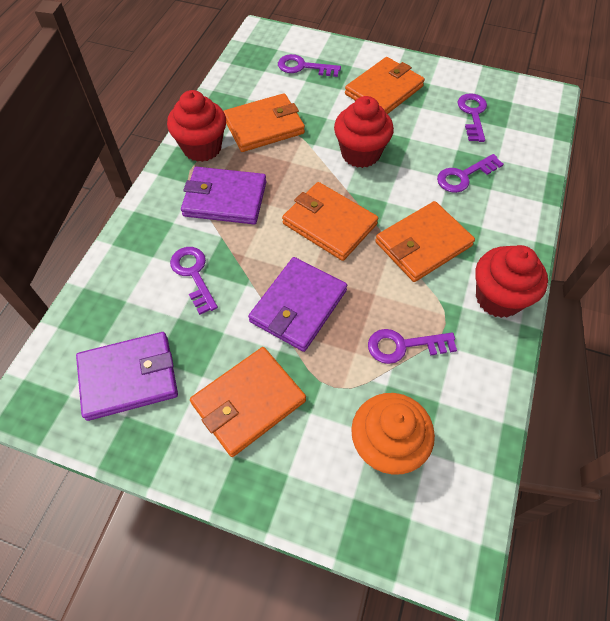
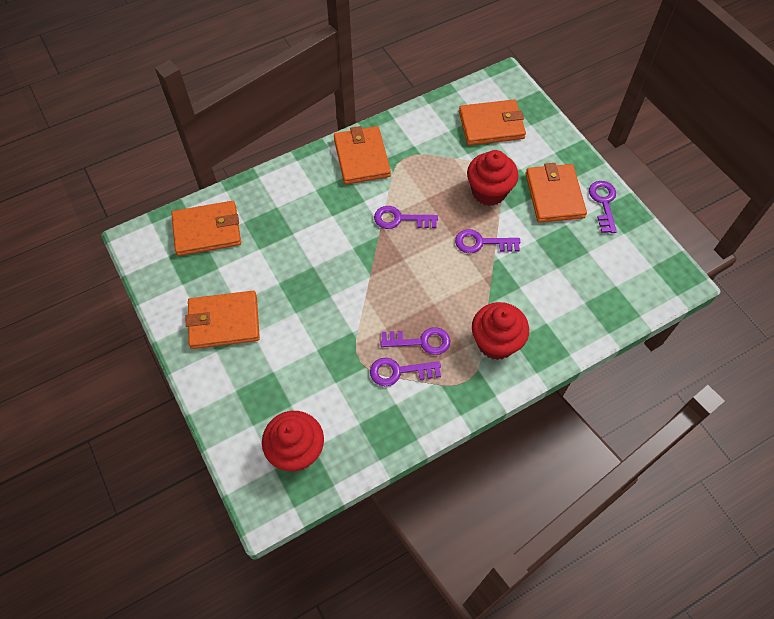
orange cupcake: 1 -> 0
purple wallet: 3 -> 0

